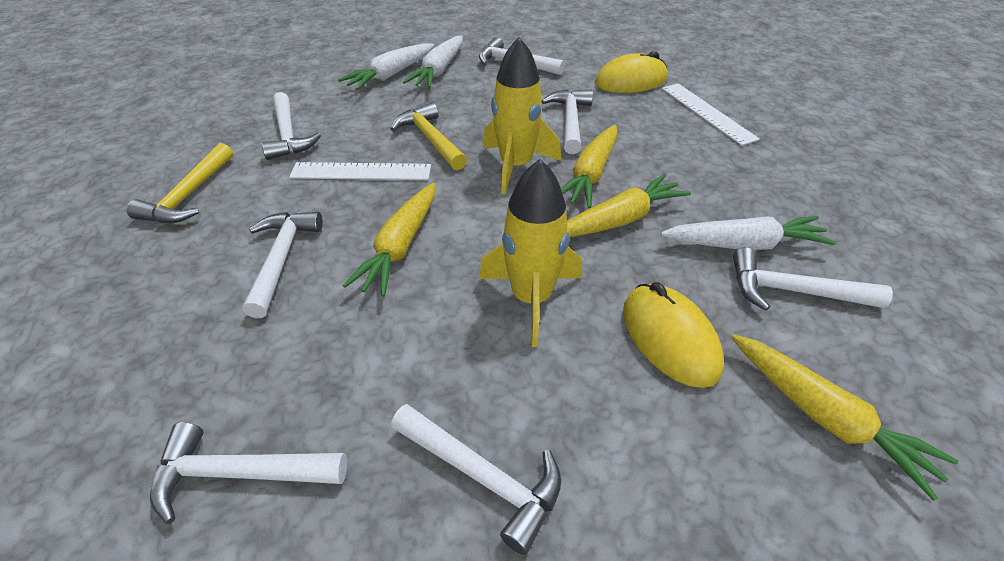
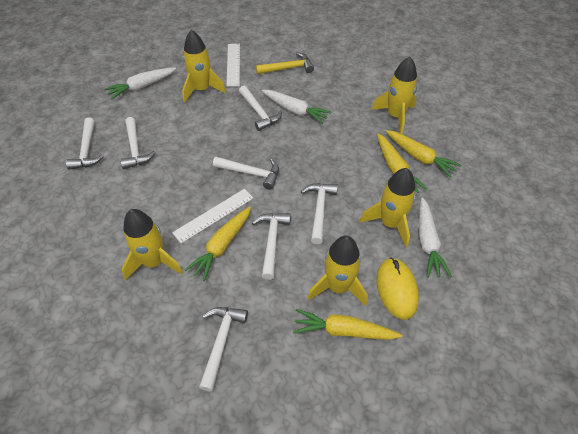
yellow hammer: 2 -> 1
yellow mouse: 2 -> 1
yellow rocket: 2 -> 5

